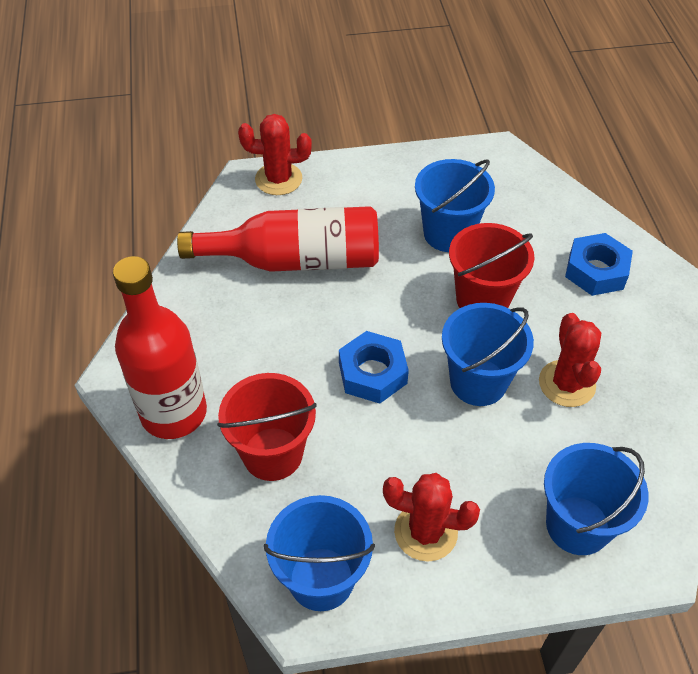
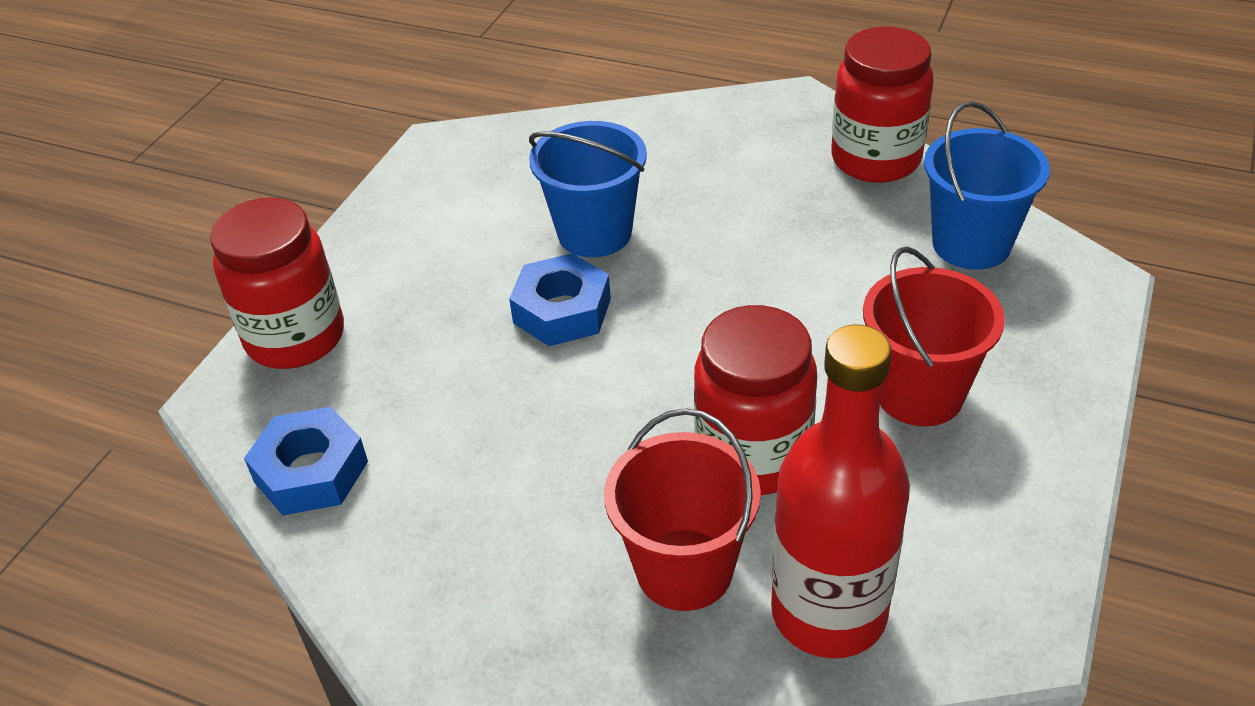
blue bucket: 4 -> 2
red bottle: 2 -> 1
red cactus: 3 -> 0
red jar: 0 -> 3

